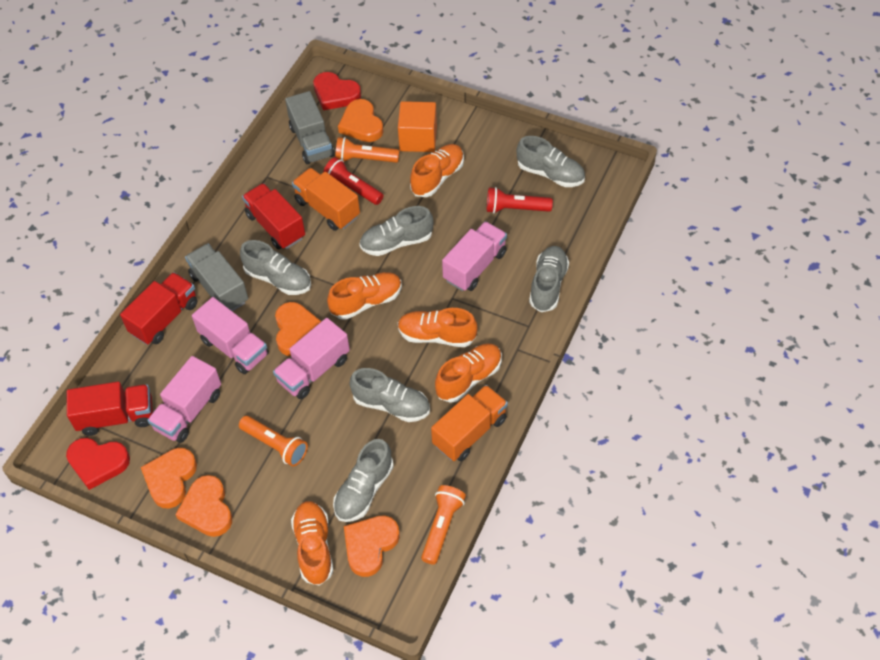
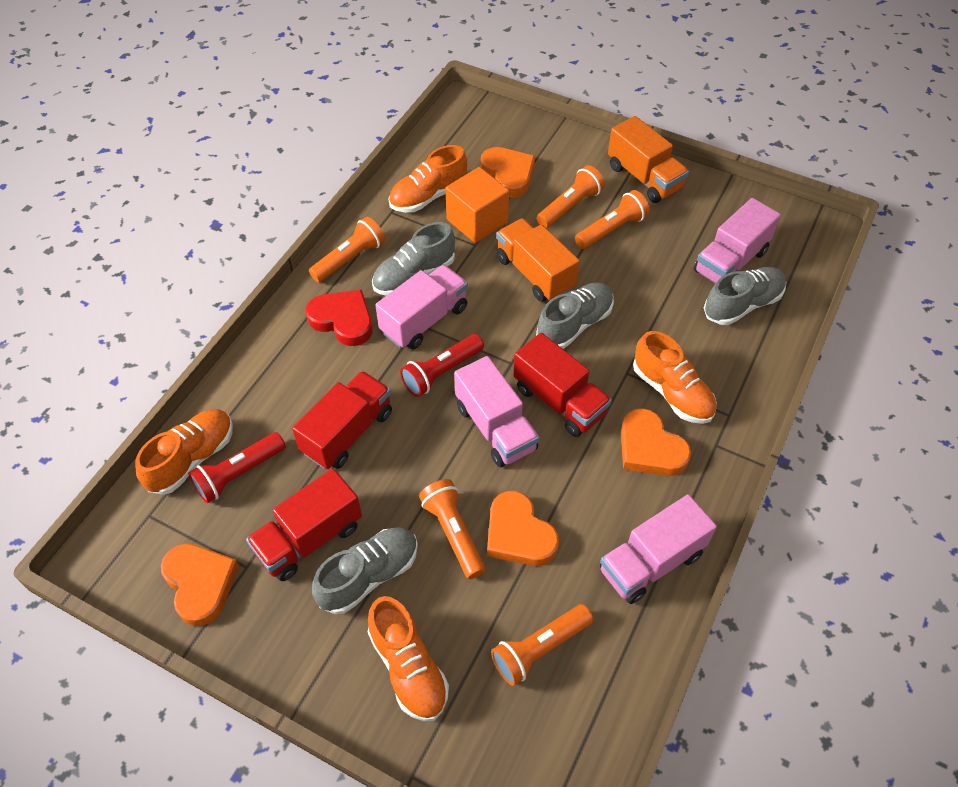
grey shoe: 6 -> 4
grey truck: 2 -> 0
orange flashlight: 3 -> 5
orange heart: 5 -> 4
orange shoe: 5 -> 4
red heart: 2 -> 1

